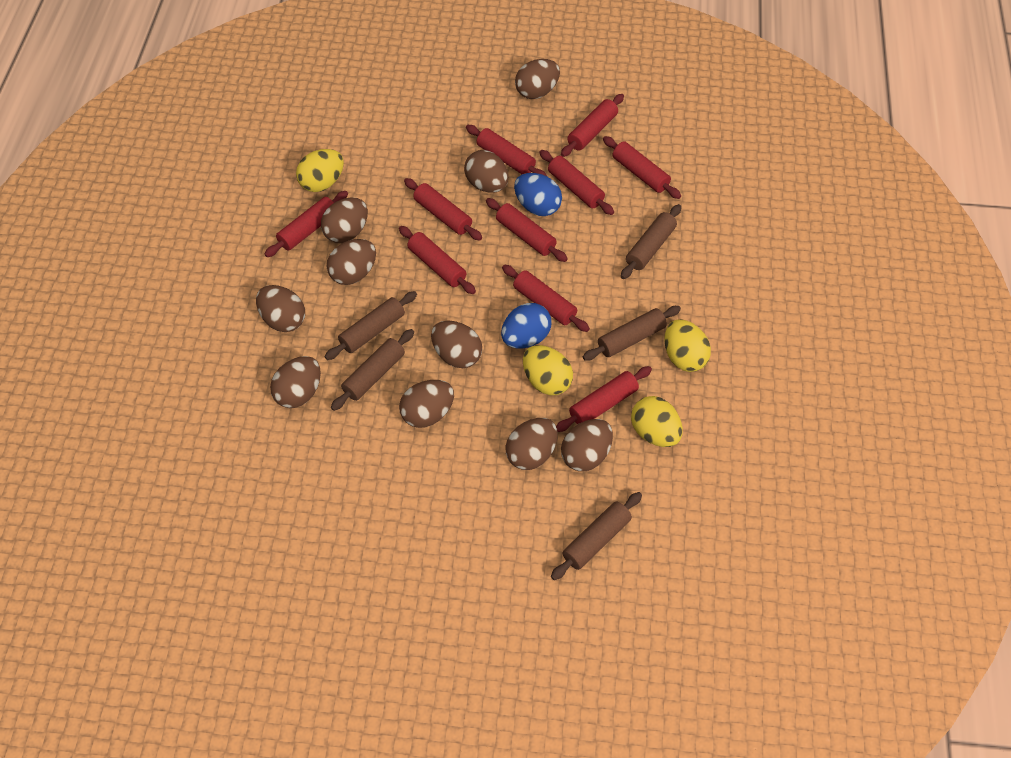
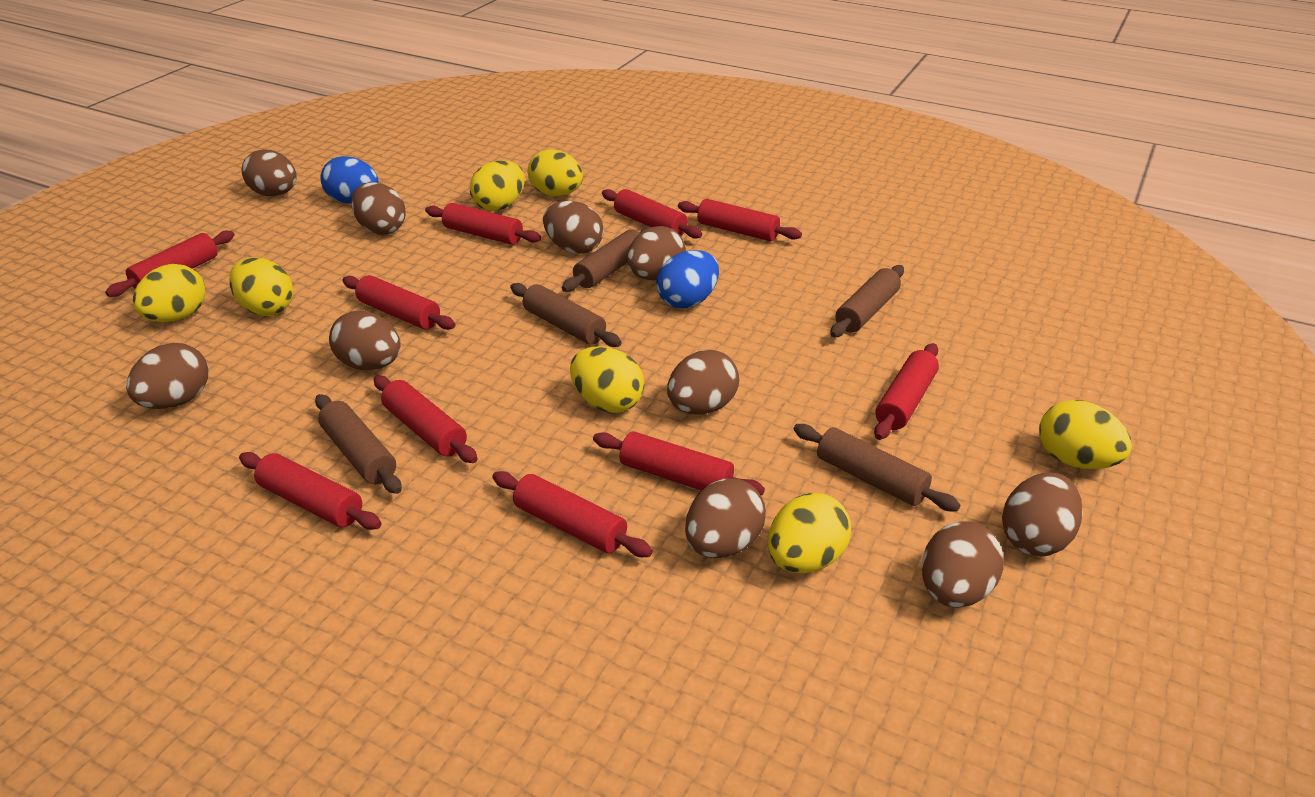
yellow egg: 4 -> 7

